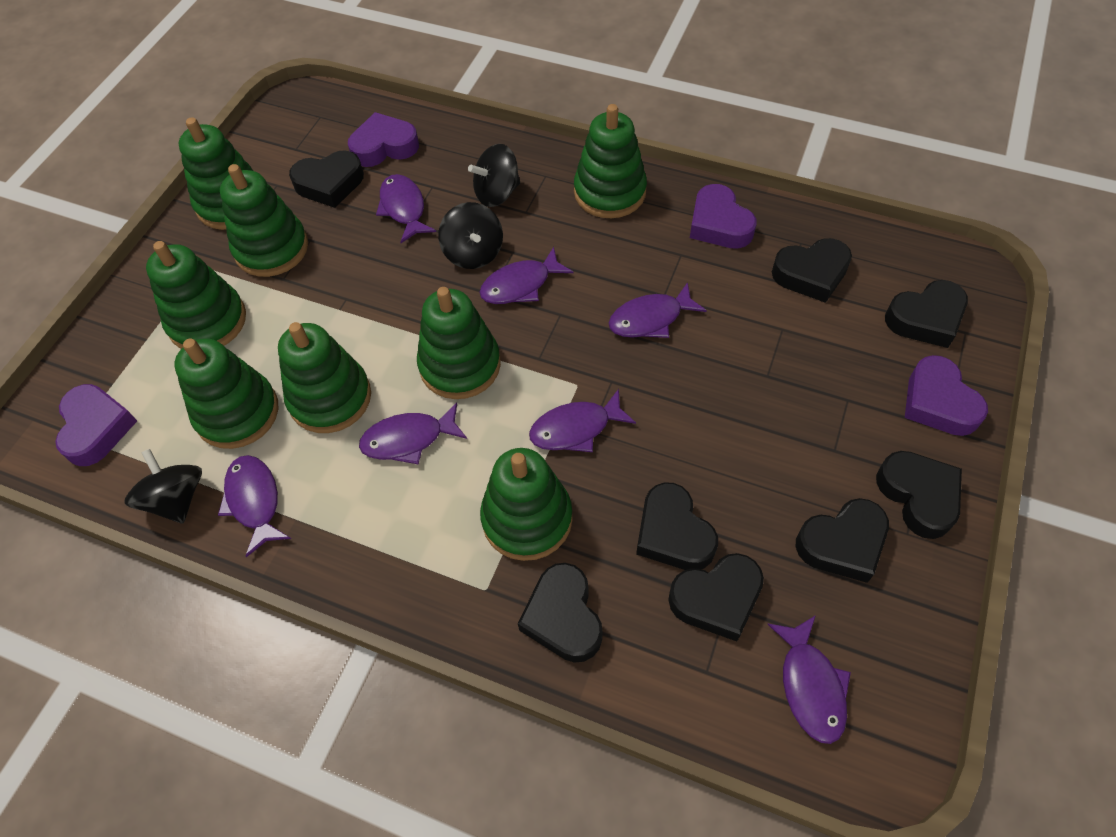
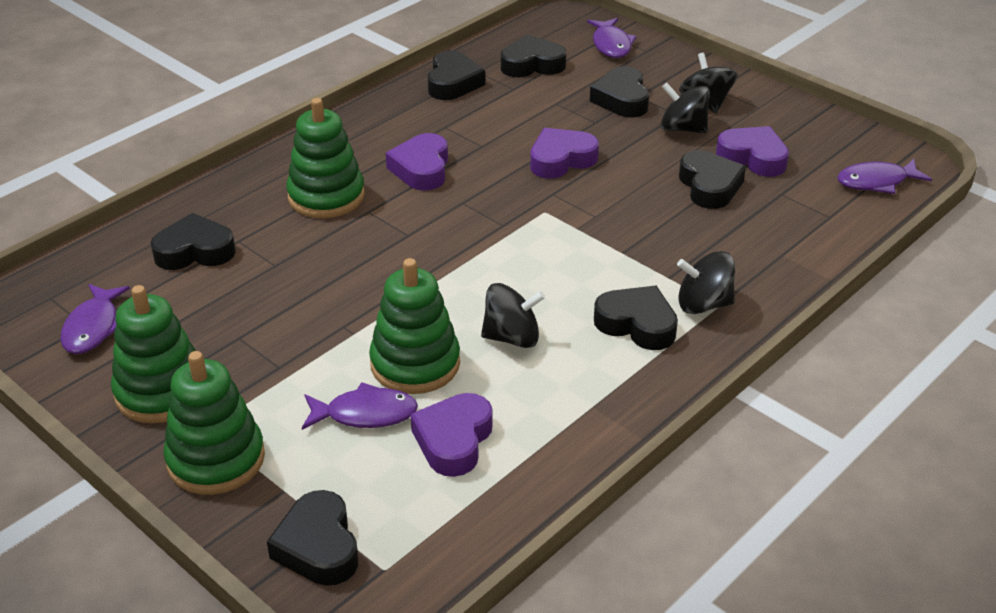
black heart: 8 -> 7
black spinning top: 3 -> 4
green stacking toy: 8 -> 4
purple fish: 7 -> 4

